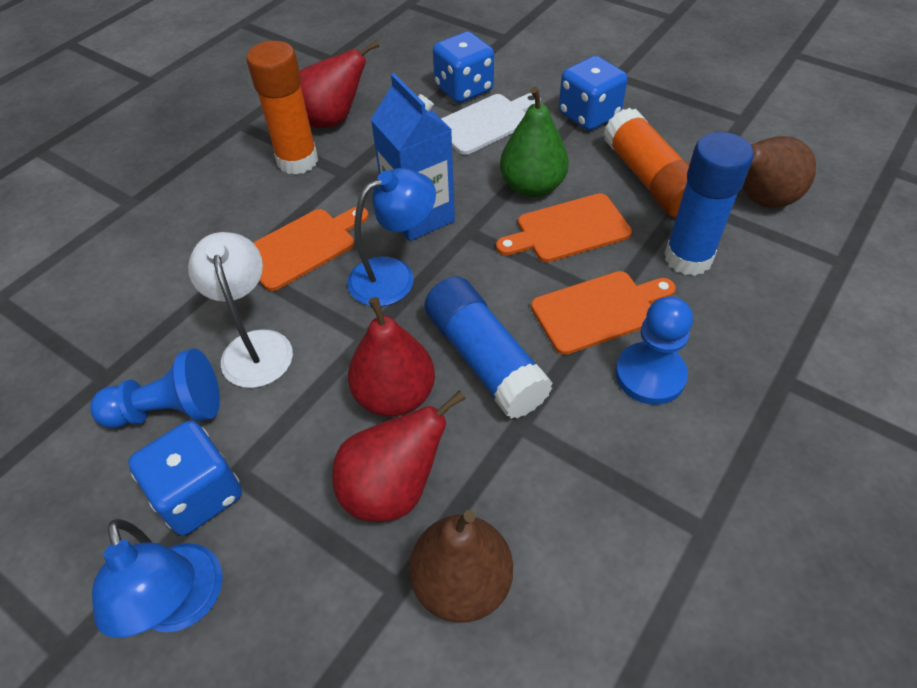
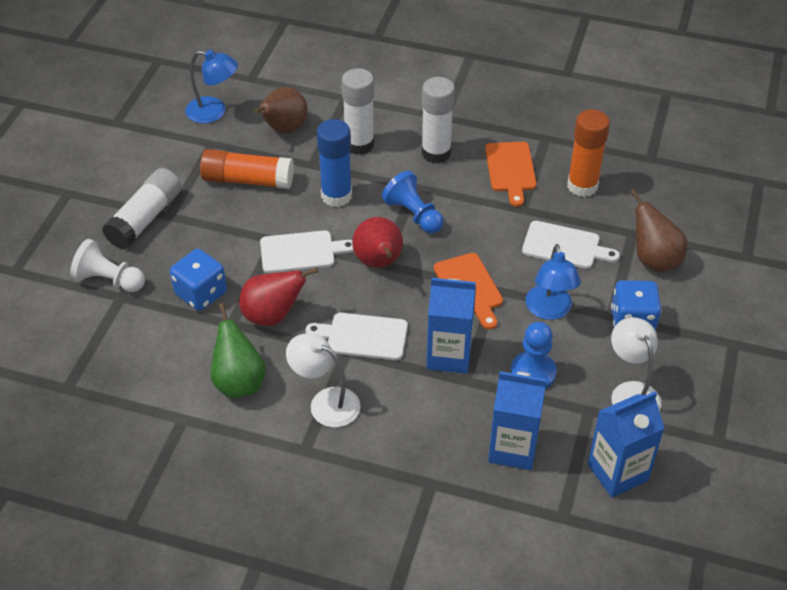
blue carton: 1 -> 3
blue dice: 3 -> 2
blue glue stick: 2 -> 1
orange cutting board: 3 -> 2
red pear: 3 -> 2
white cutting board: 1 -> 3
white glue stick: 0 -> 3
white lamp: 1 -> 2
white pawn: 0 -> 1

